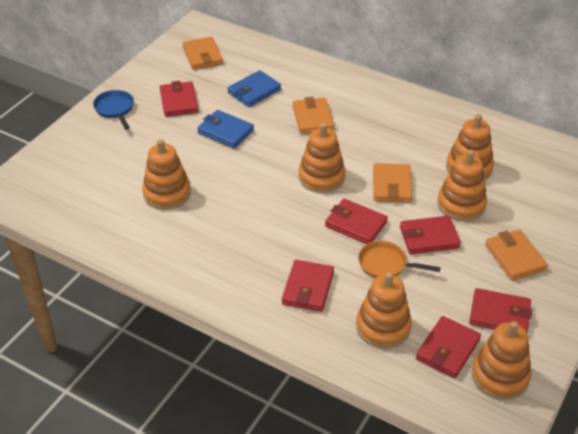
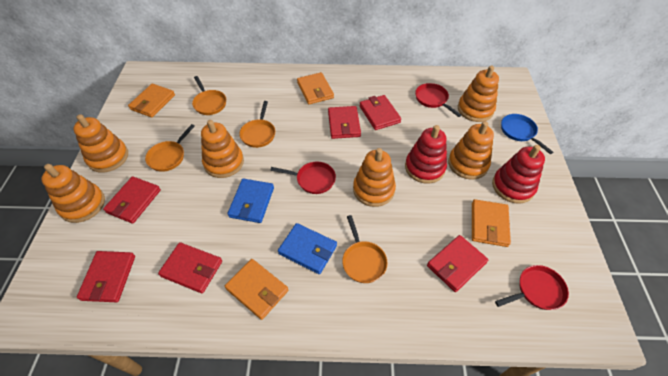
orange pan: 1 -> 4
red pan: 0 -> 3
red stacking toy: 0 -> 2

